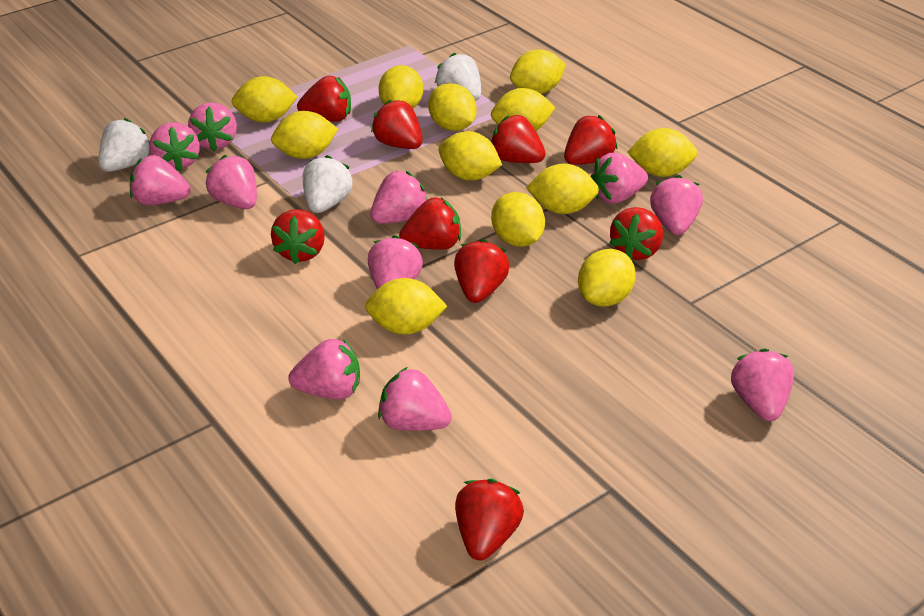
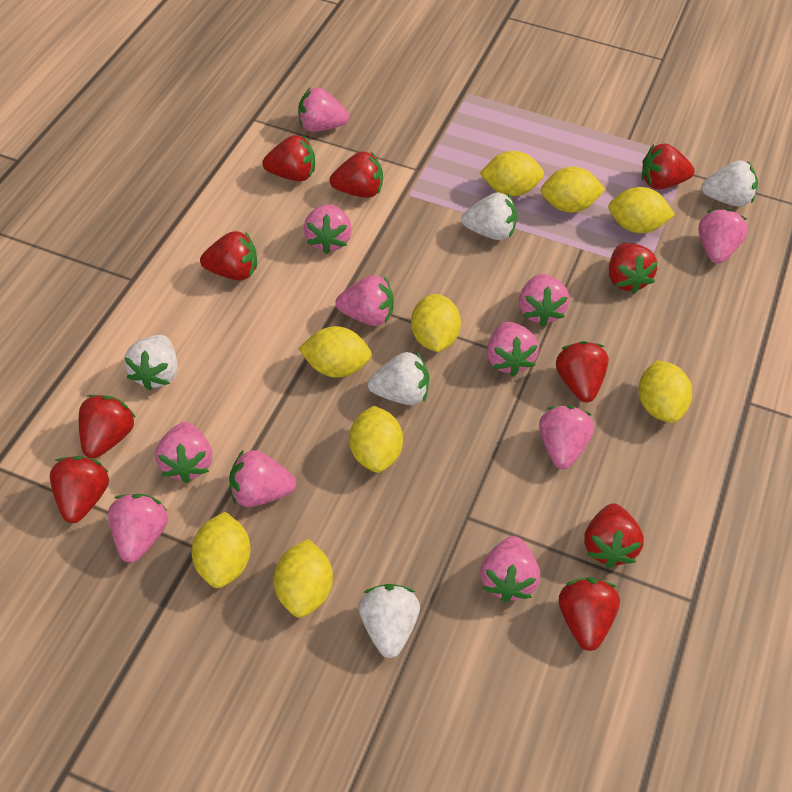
red strawberry: 9 -> 10
white strawberry: 3 -> 5
yellow lemon: 12 -> 9

